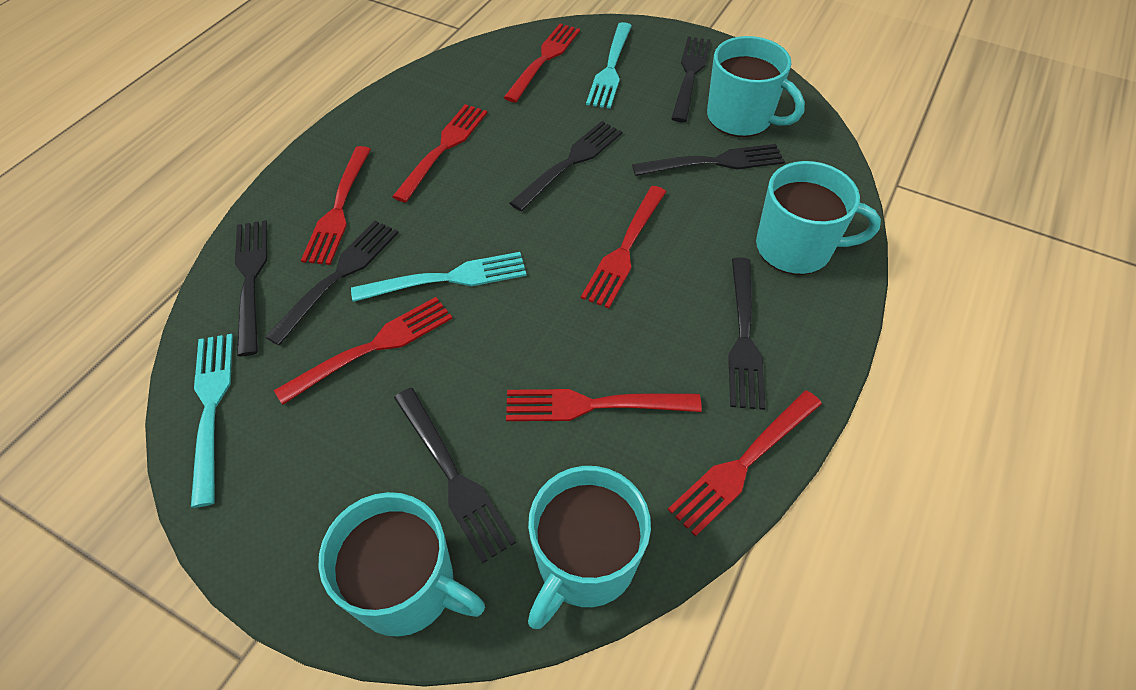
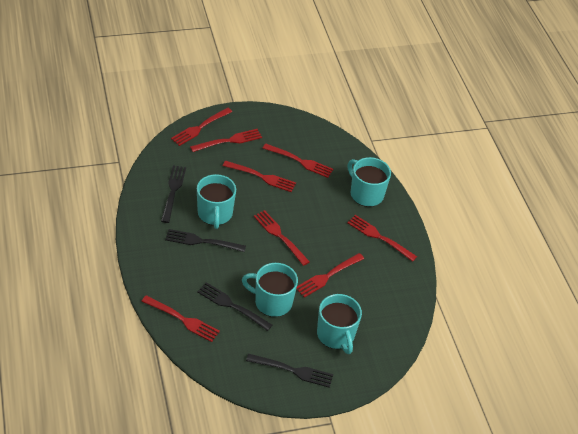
black fork: 7 -> 4
red fork: 7 -> 8
turquoise fork: 3 -> 0

